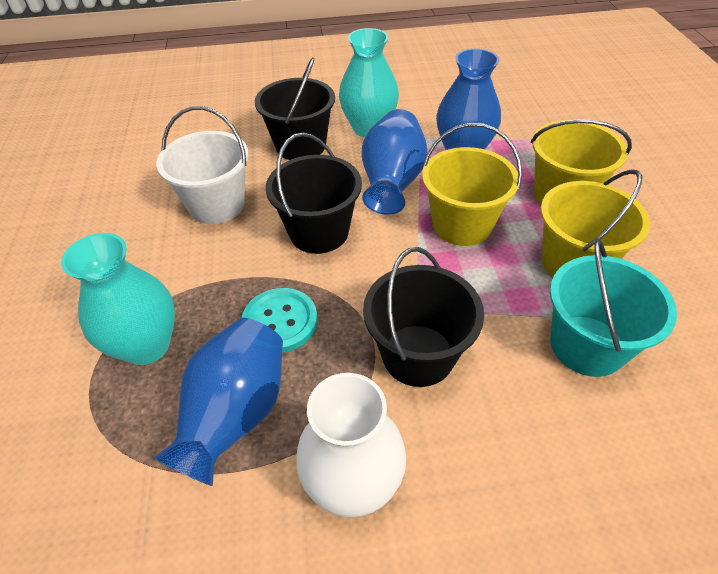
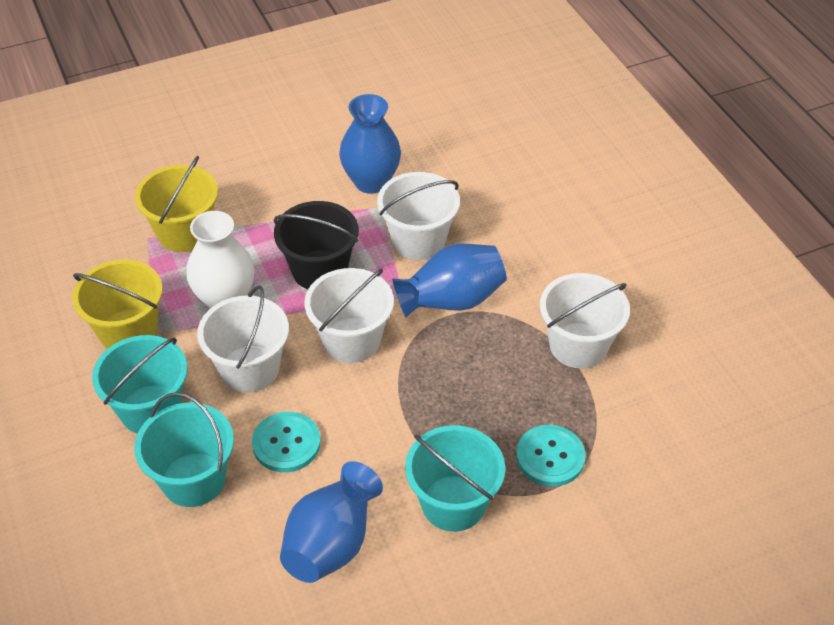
black bucket: 3 -> 1
turquoise bucket: 1 -> 3
turquoise button: 1 -> 2
turquoise vase: 2 -> 0
white bucket: 1 -> 4
yellow bucket: 3 -> 2

